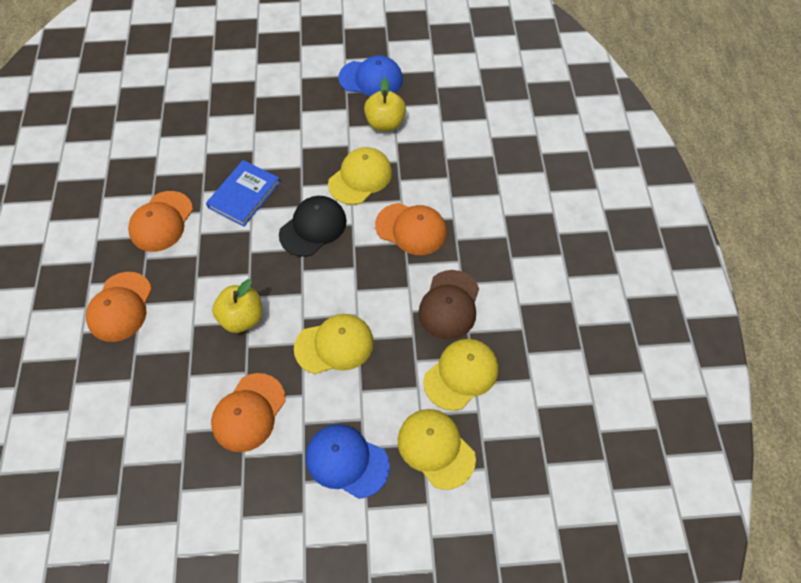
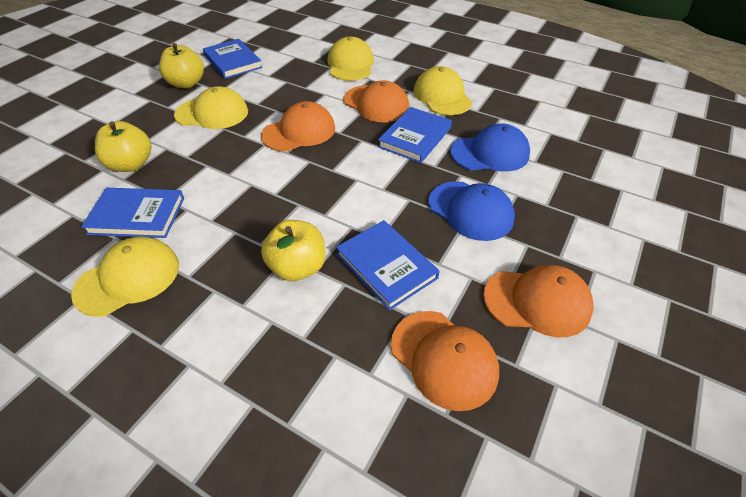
black cap: 1 -> 0
blue book: 1 -> 4
brown cap: 1 -> 0
yellow apple: 2 -> 3

